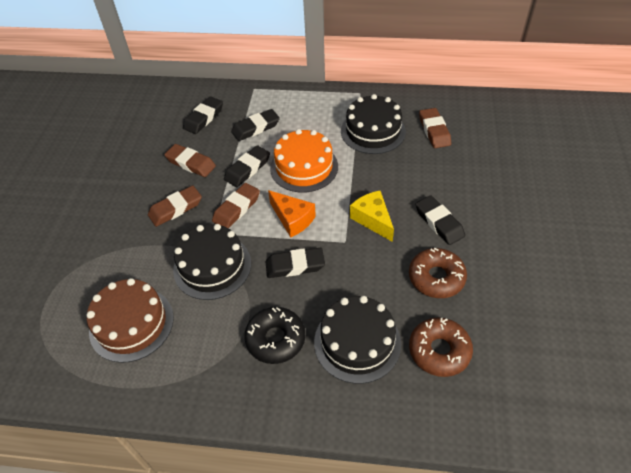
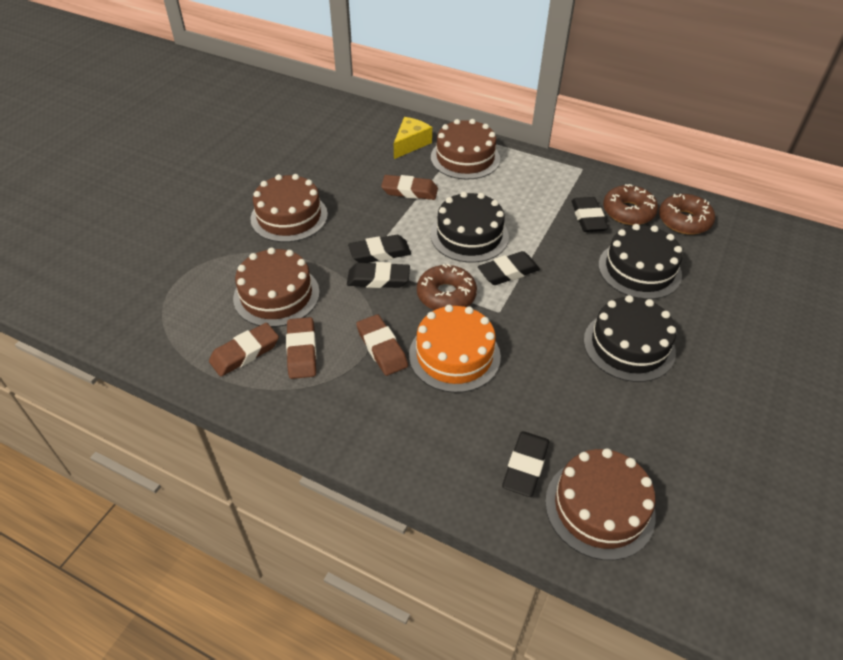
black donut: 1 -> 0
brown cake: 1 -> 4
brown donut: 2 -> 3
orange cheese: 1 -> 0

